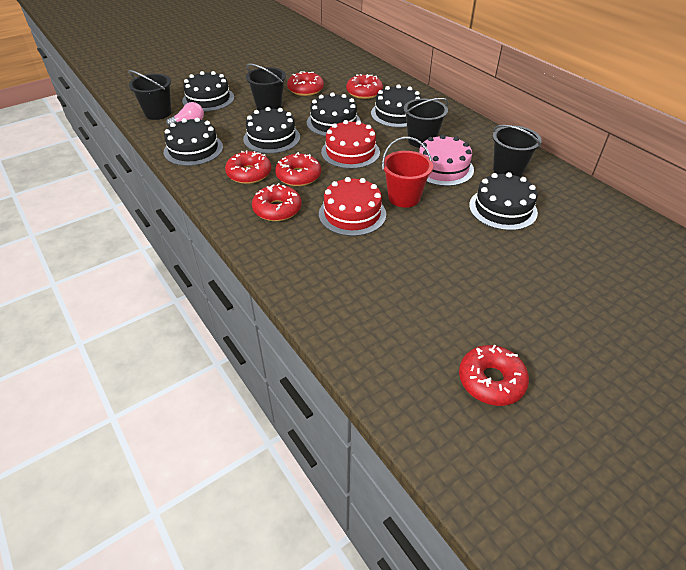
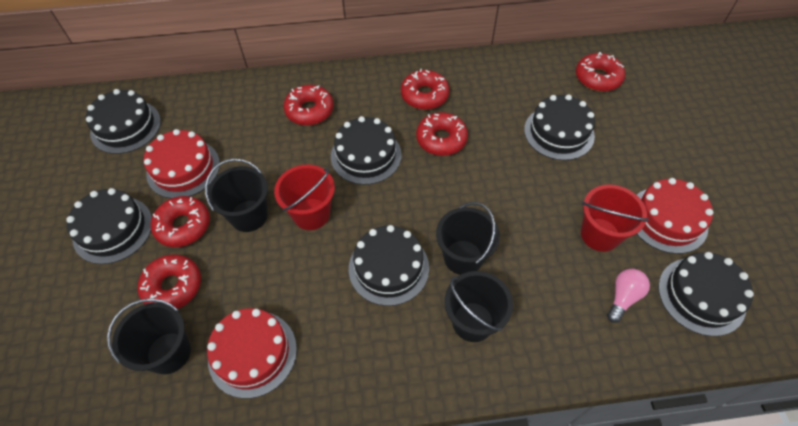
pink cake: 1 -> 0
red bucket: 1 -> 2
red cake: 2 -> 3

